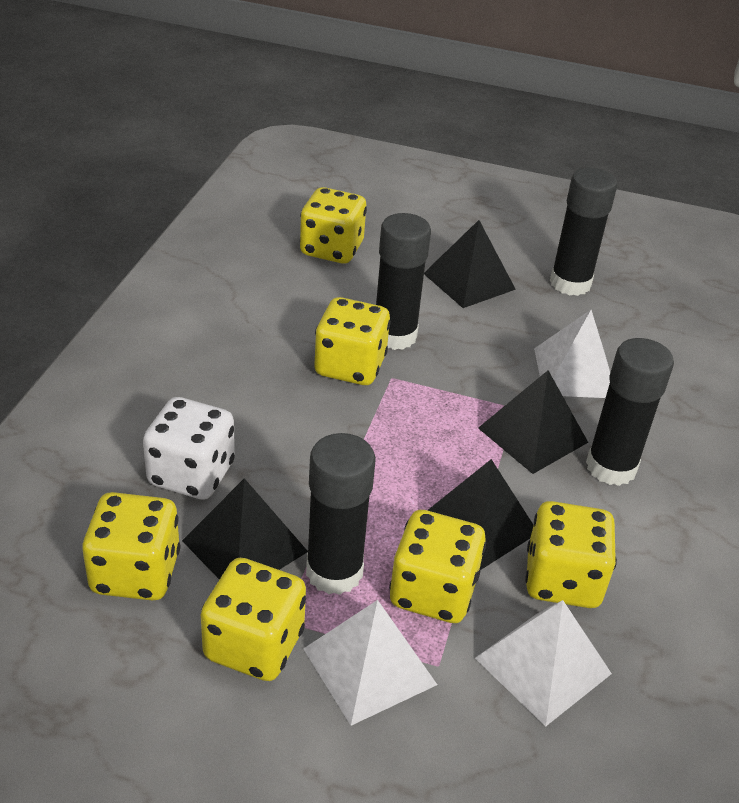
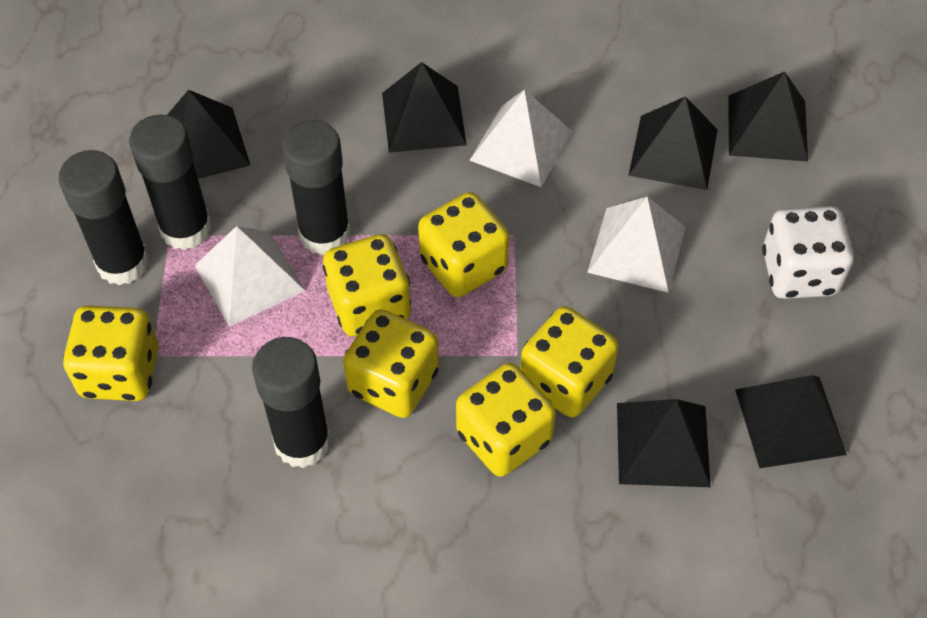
black pyramid: 4 -> 6

